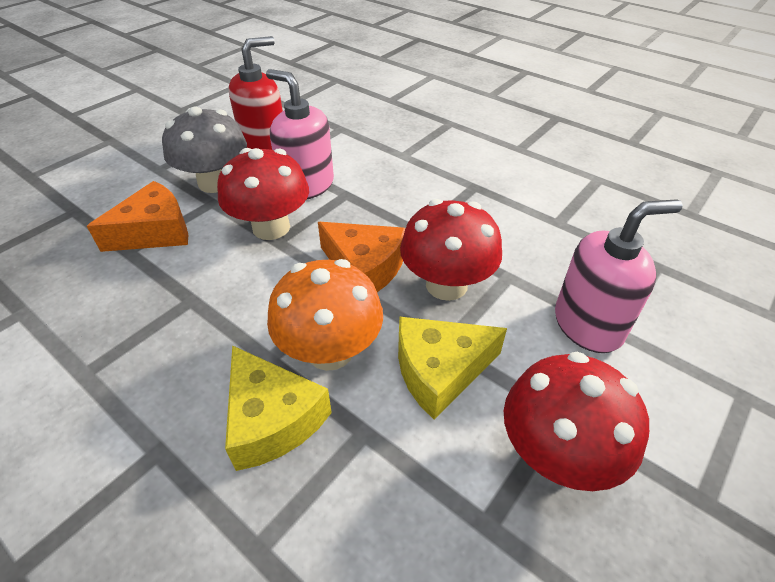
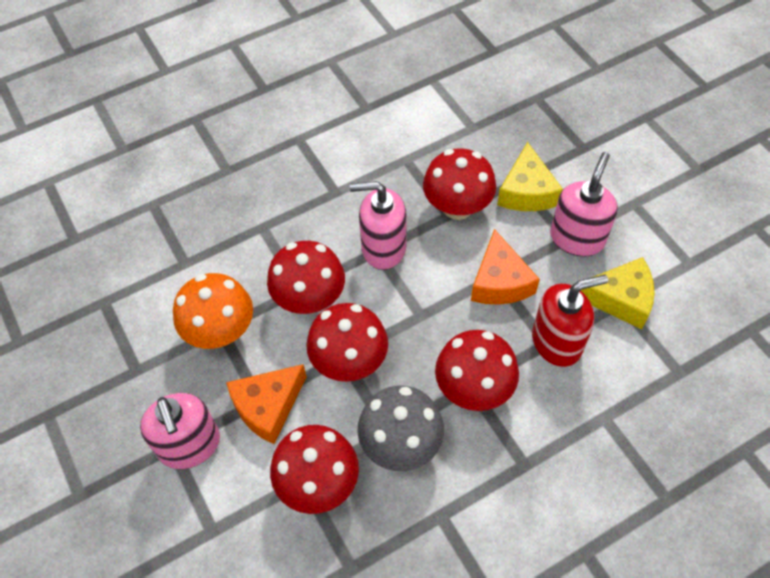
pink soap dispenser: 2 -> 3
red mushroom: 3 -> 5

